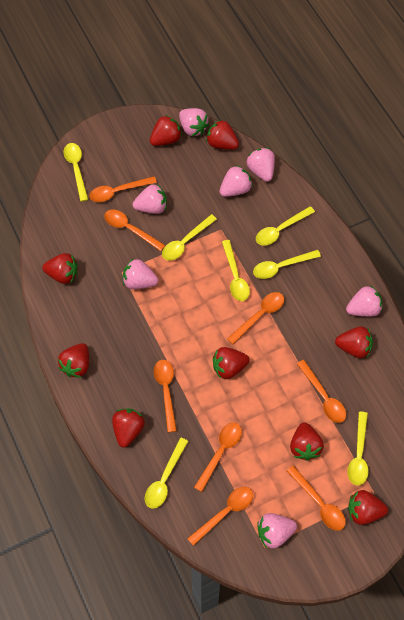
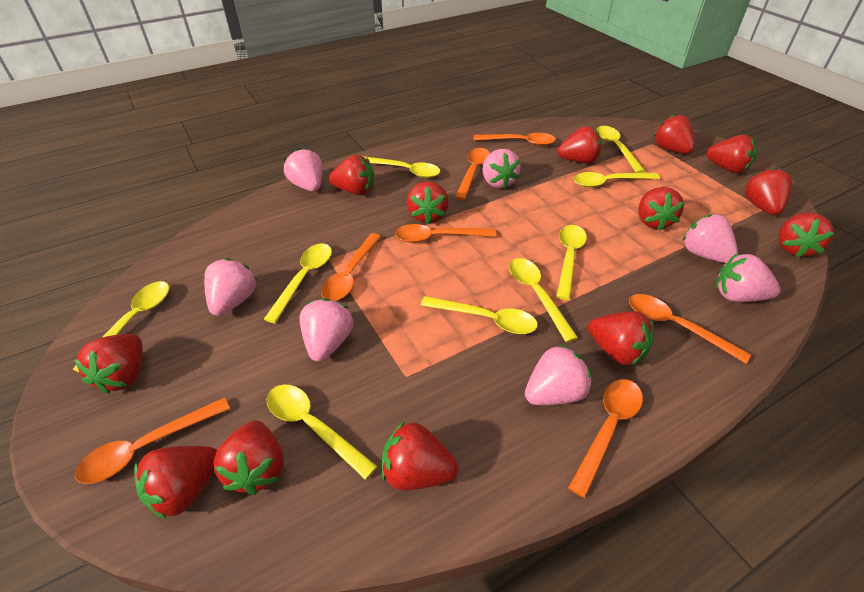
orange spoon: 8 -> 7
red strawberry: 9 -> 13
yellow spoon: 7 -> 9

